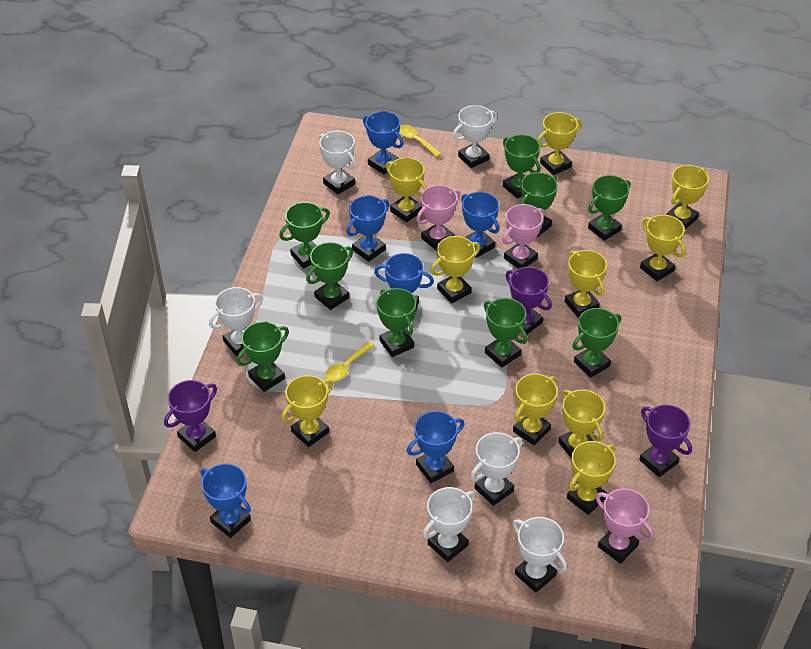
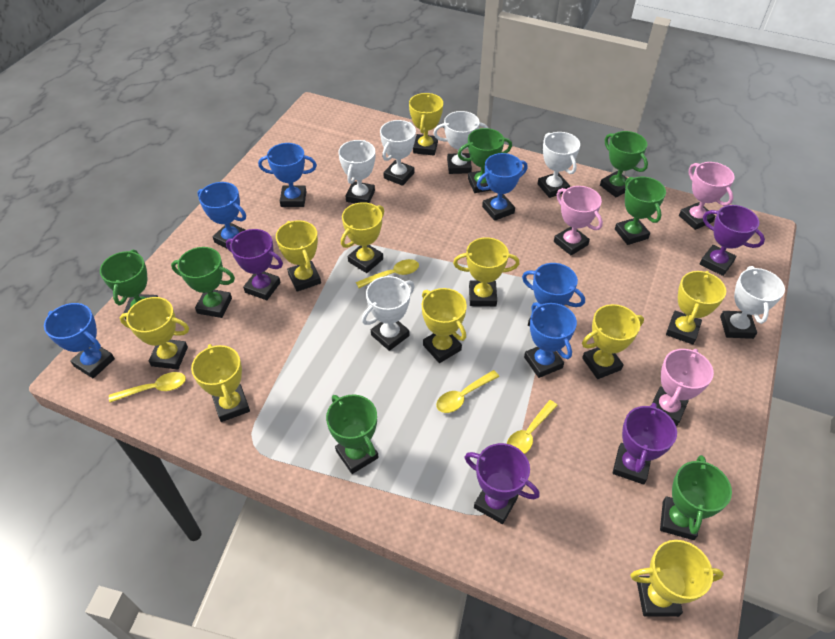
green trophy: 9 -> 7
purple trophy: 3 -> 4
yellow spoon: 2 -> 4

